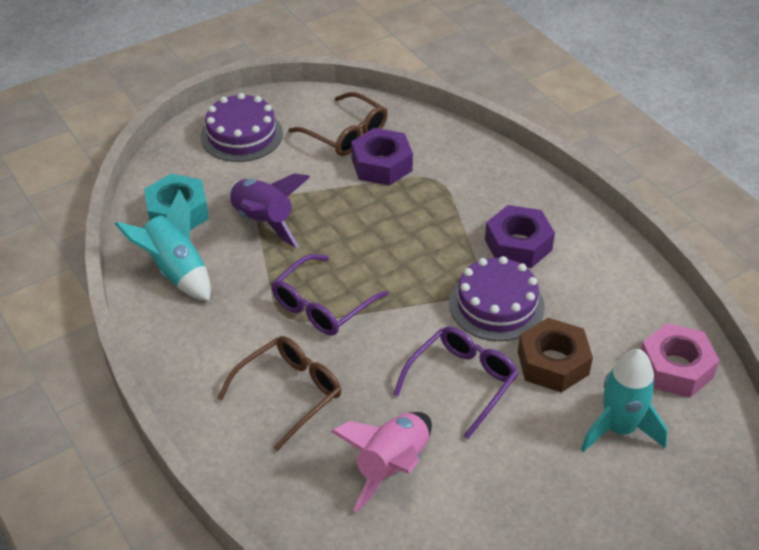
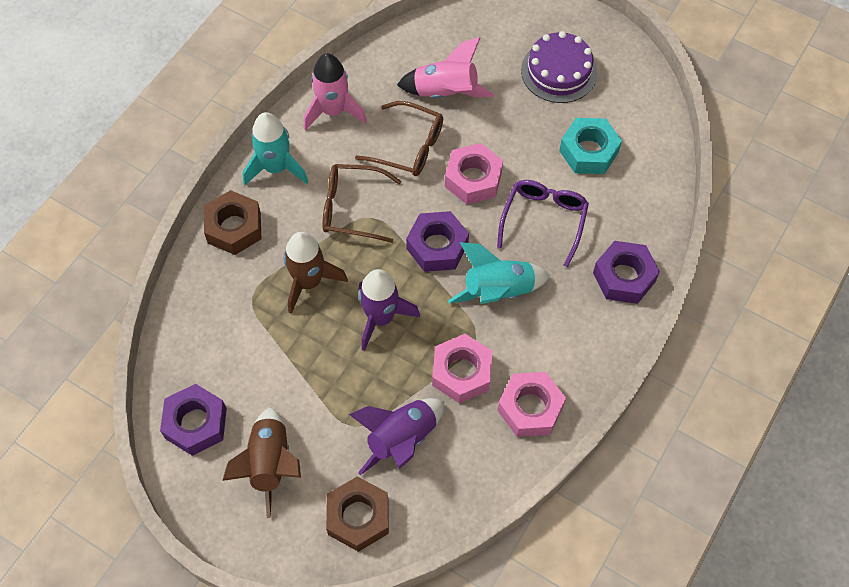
brown nut: 1 -> 2
brown rocket: 0 -> 2
pink nut: 1 -> 3
pink rocket: 1 -> 2
purple cake: 2 -> 1
purple glasses: 2 -> 1
purple nut: 2 -> 3
purple rocket: 1 -> 2

